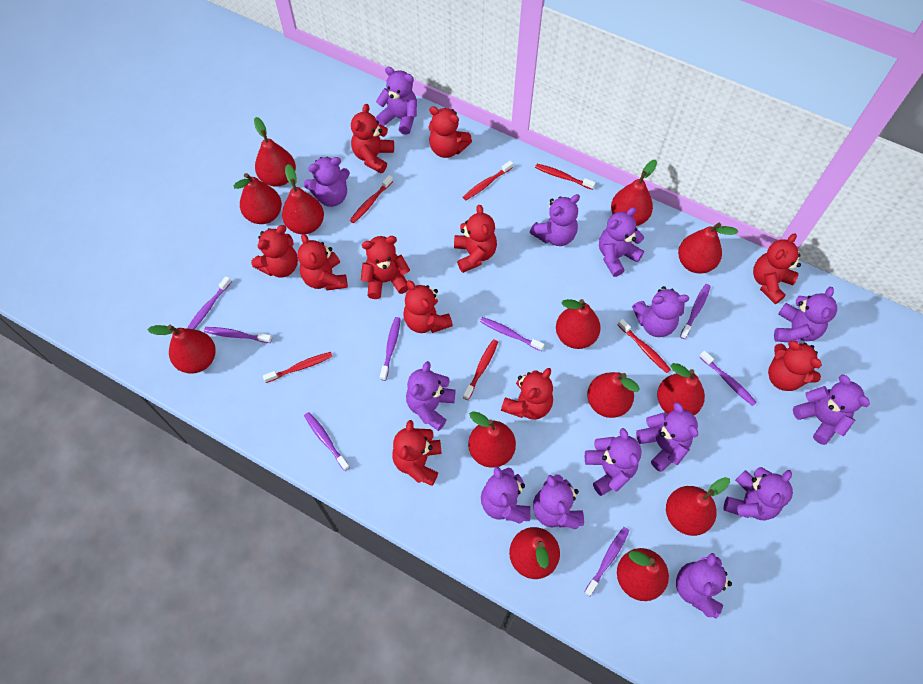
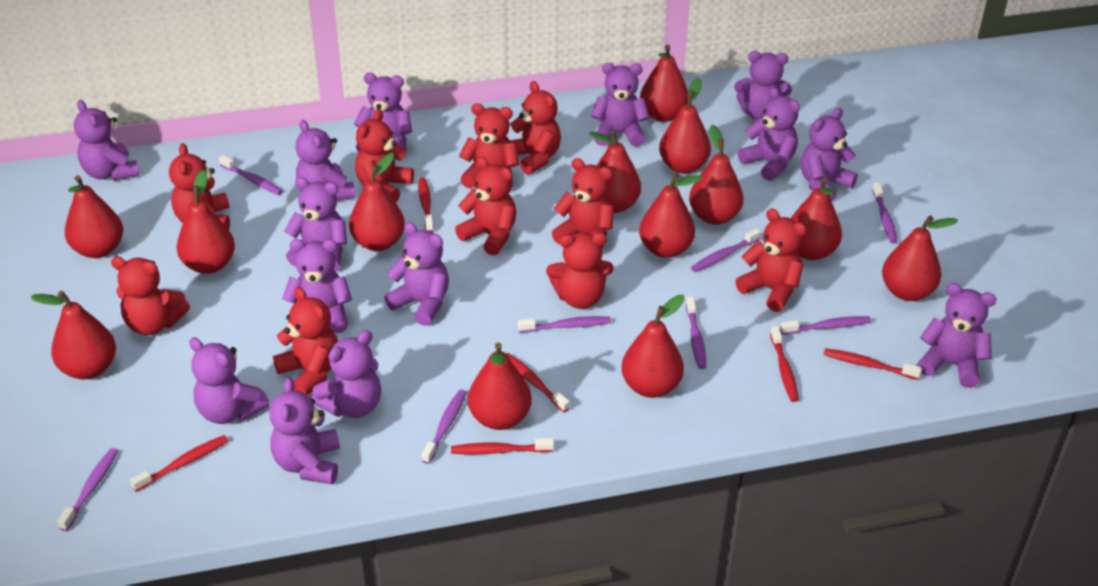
red teddy bear: 11 -> 10

